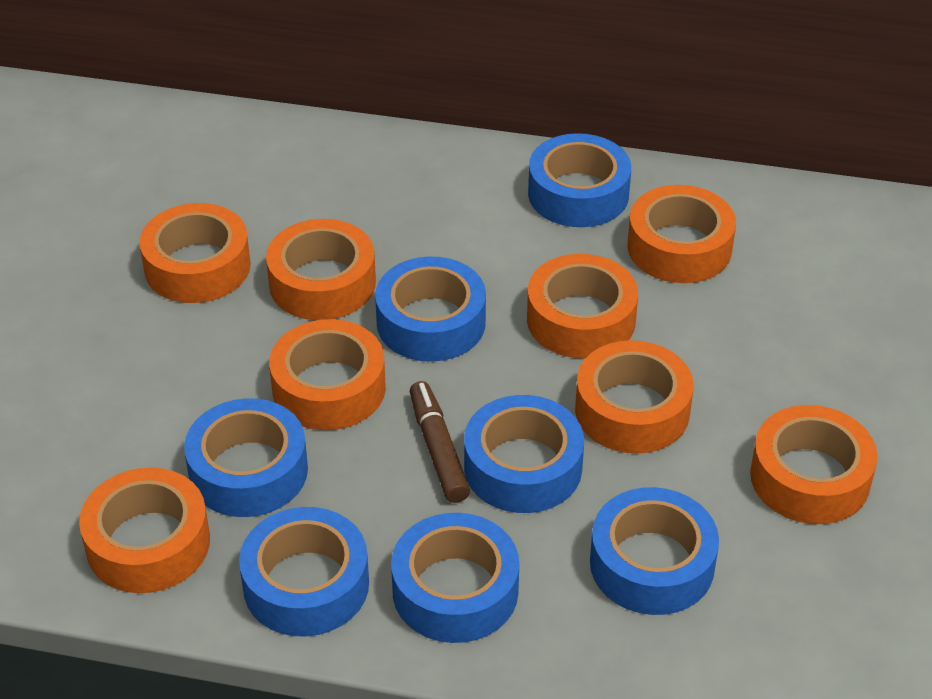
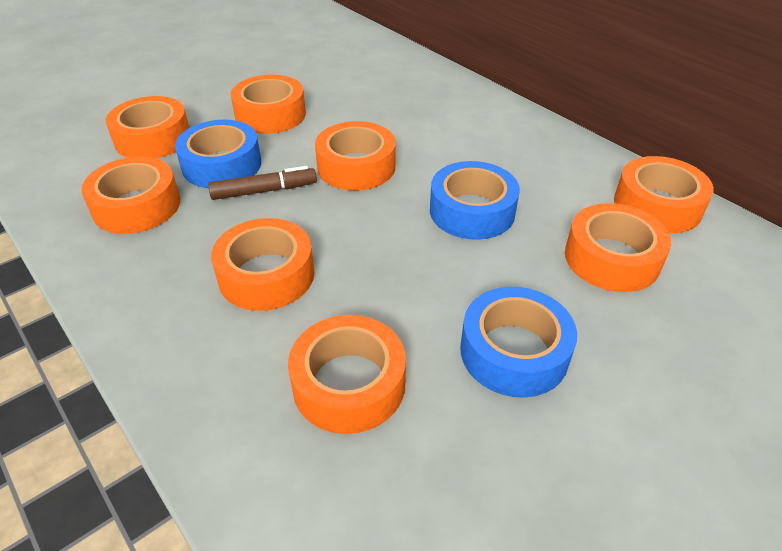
blue tape: 7 -> 3

